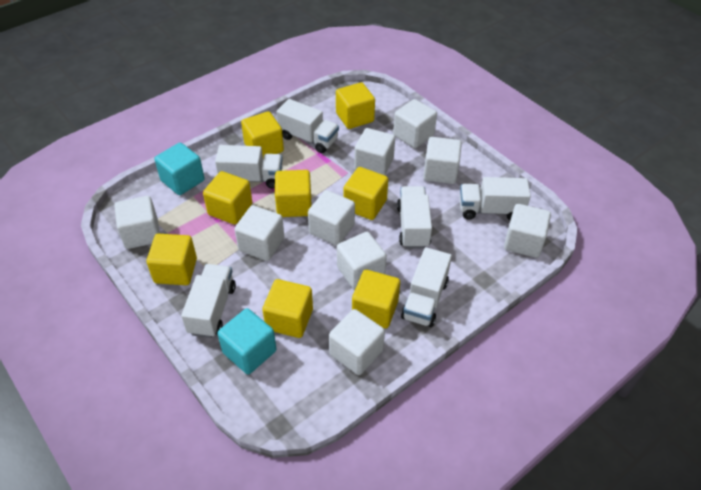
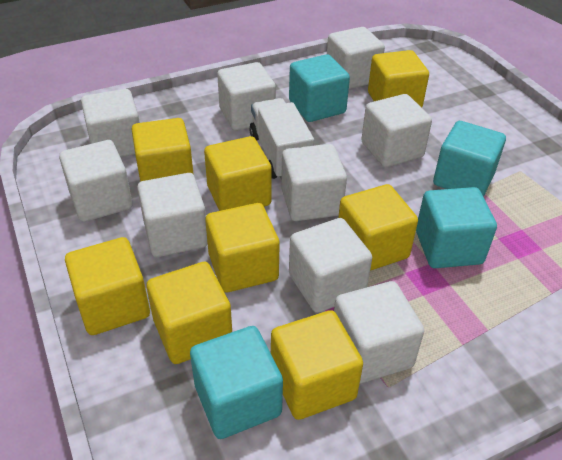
turquoise cube: 2 -> 4
white truck: 6 -> 1

